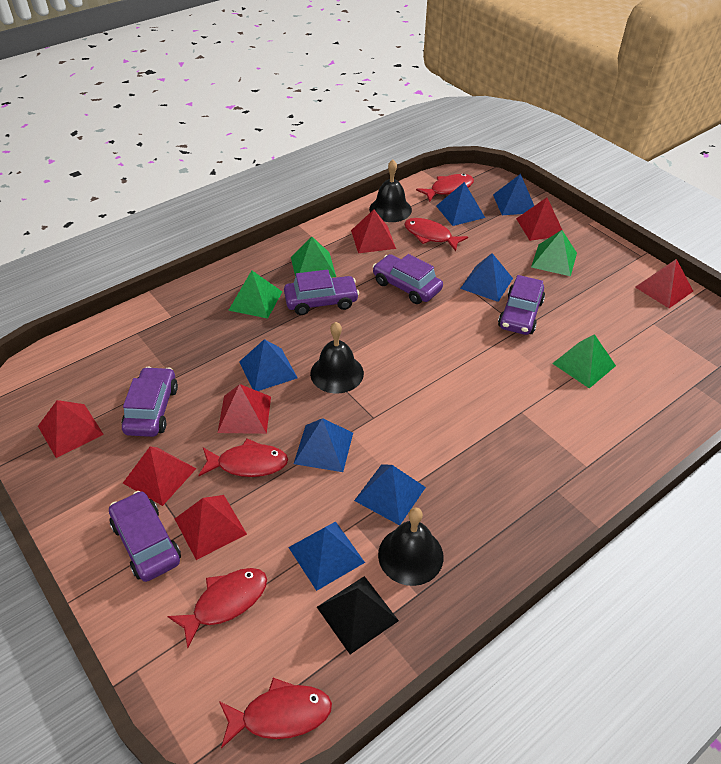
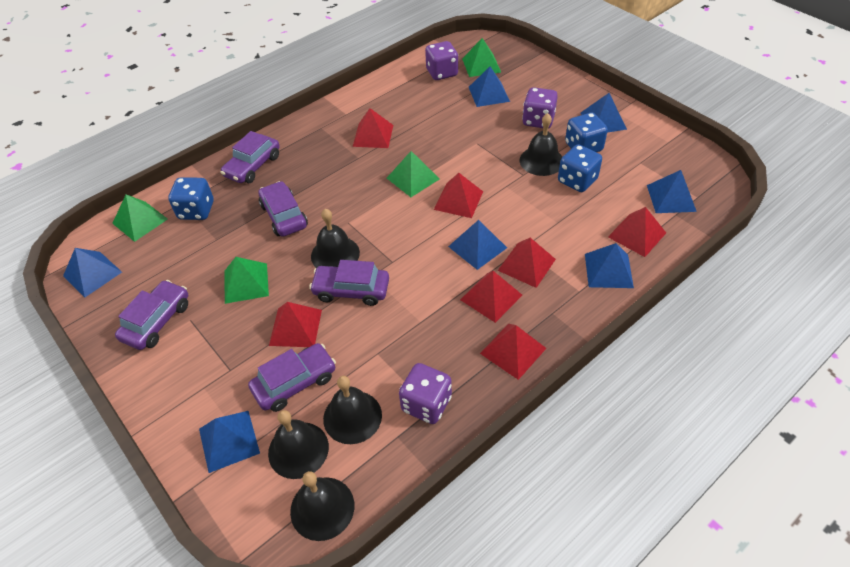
black bell: 3 -> 5
black pyramid: 1 -> 0
blue dice: 0 -> 3
purple dice: 0 -> 3
red fish: 5 -> 0

